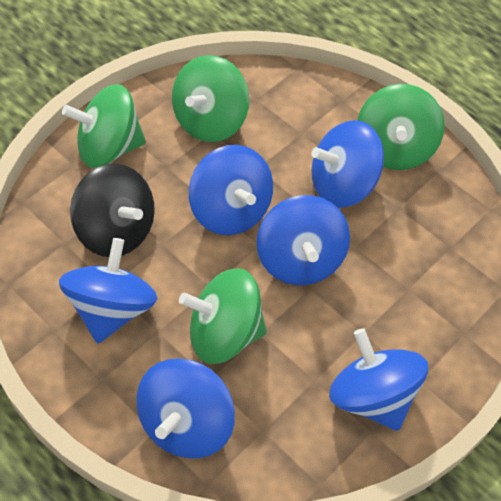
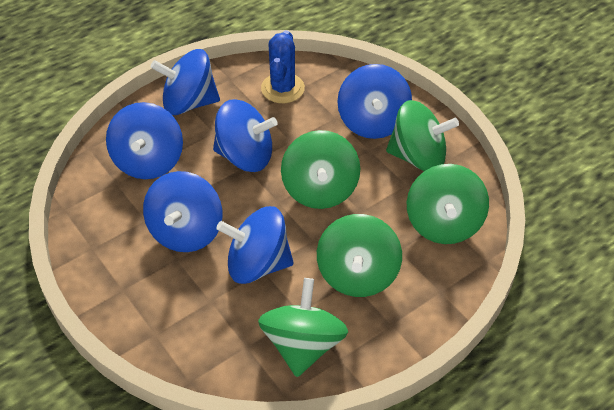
black spinning top: 1 -> 0
blue cactus: 0 -> 1
green spinning top: 4 -> 5

